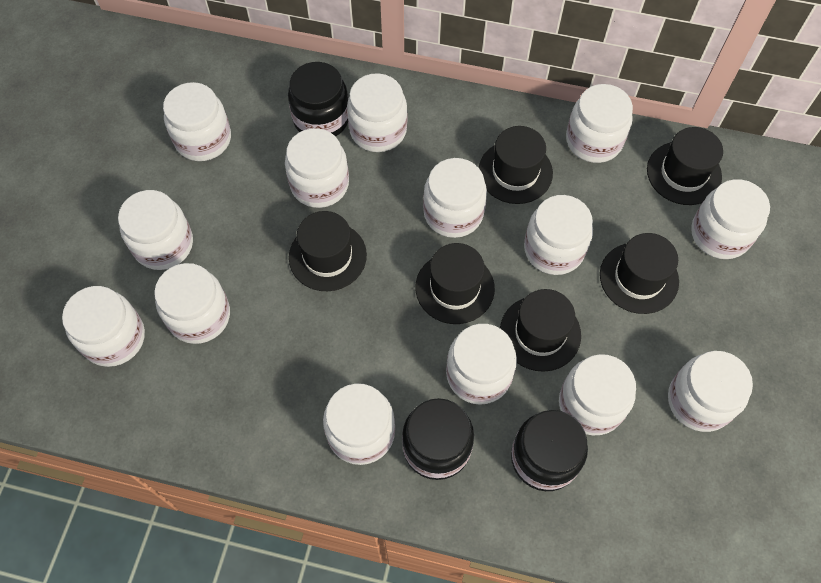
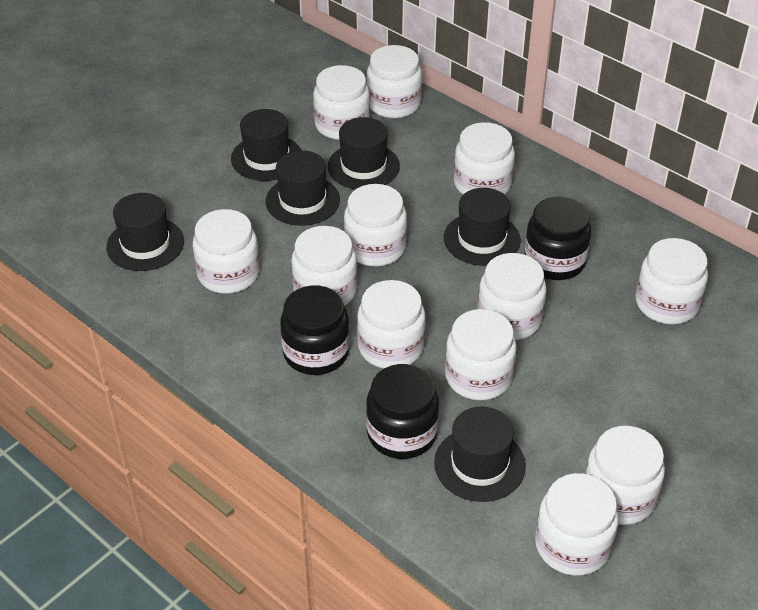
white jar: 14 -> 12

